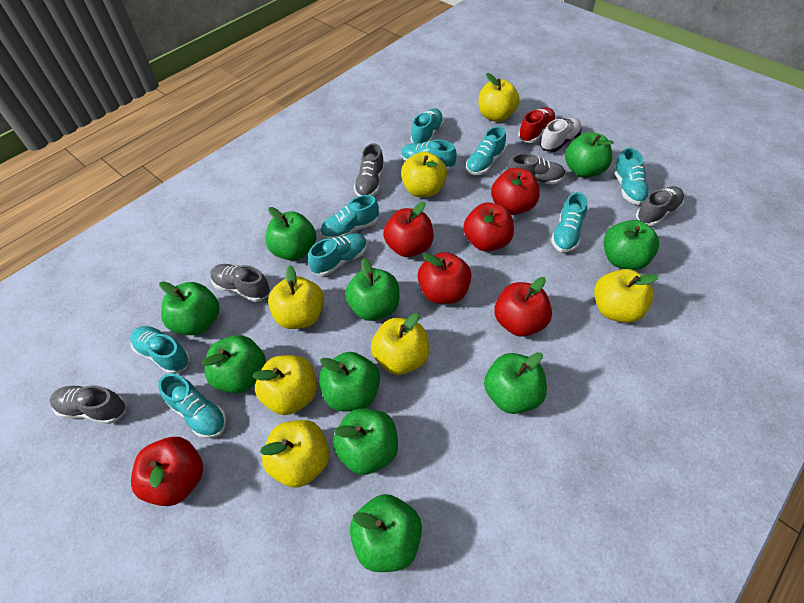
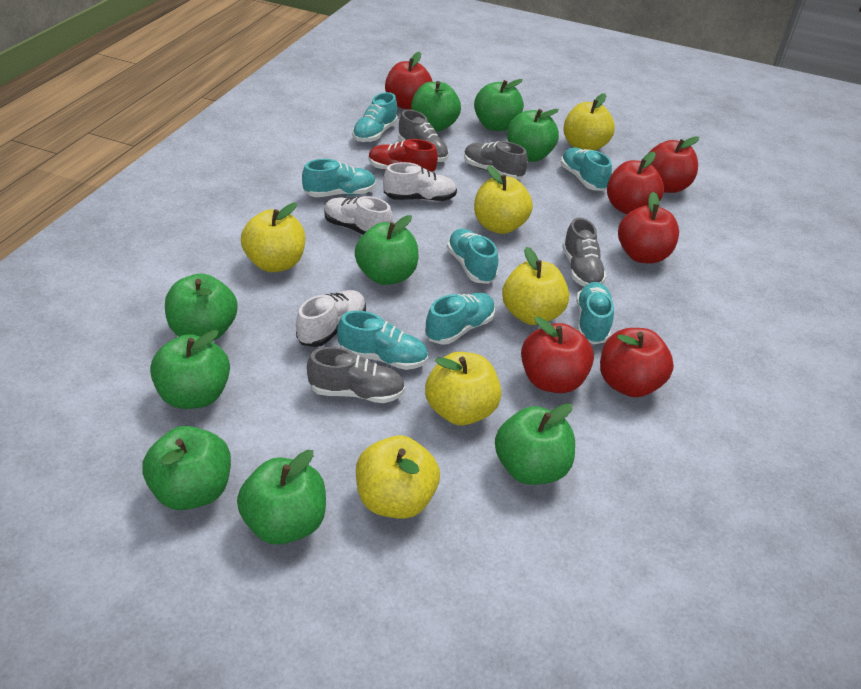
green apple: 10 -> 9
grey shoe: 5 -> 4
turquoise shoe: 9 -> 7
white shoe: 1 -> 3
yellow apple: 7 -> 6

